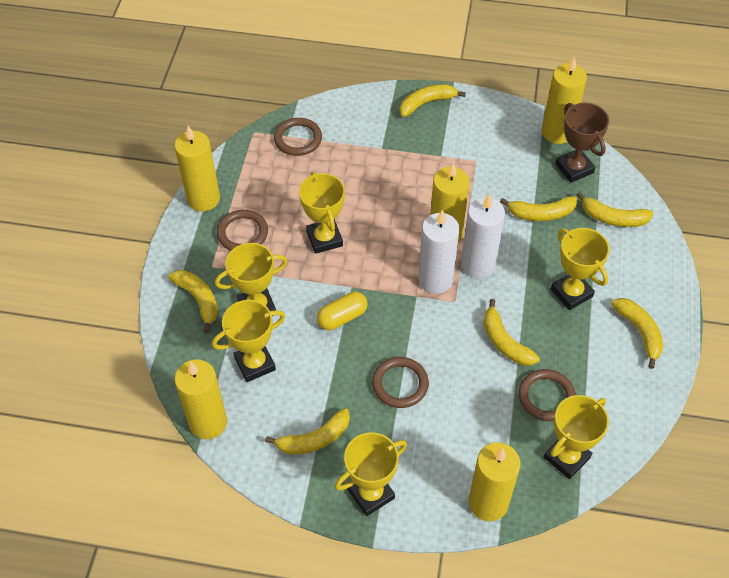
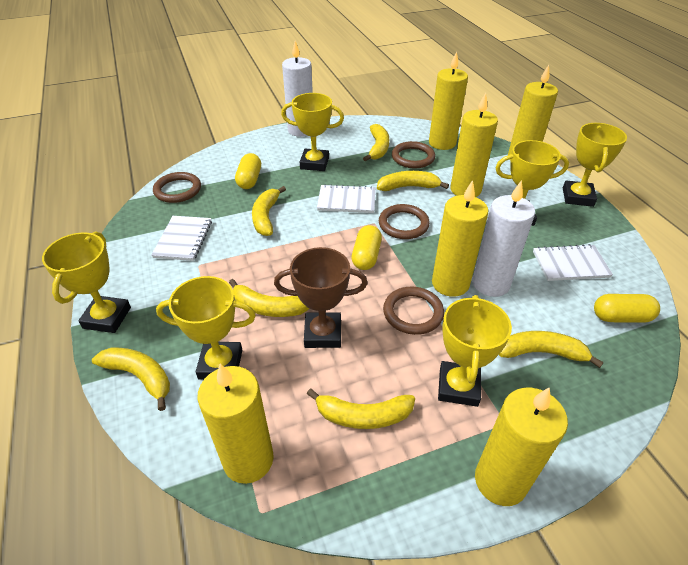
white notebook: 0 -> 3
yellow candle: 5 -> 6
yellow capsule: 1 -> 3

